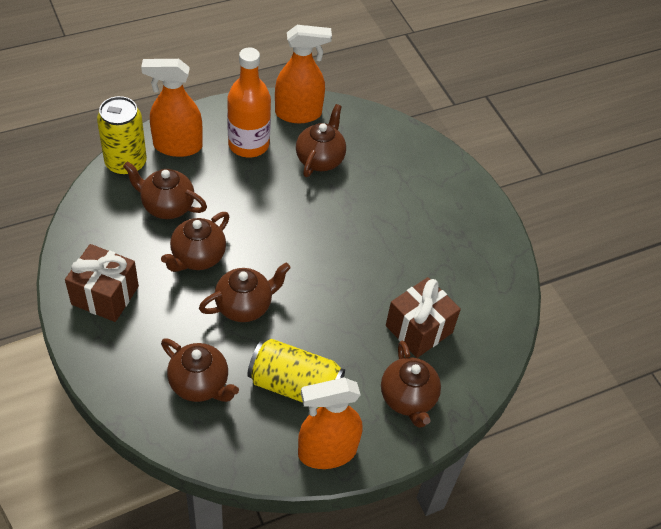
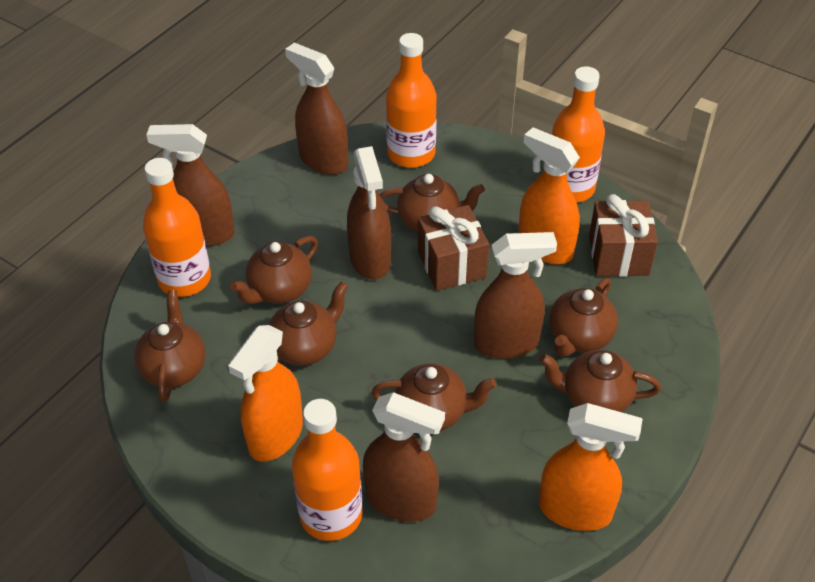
brown spray bottle: 0 -> 5
brown teapot: 6 -> 7
orange bottle: 1 -> 4
yellow can: 2 -> 0

